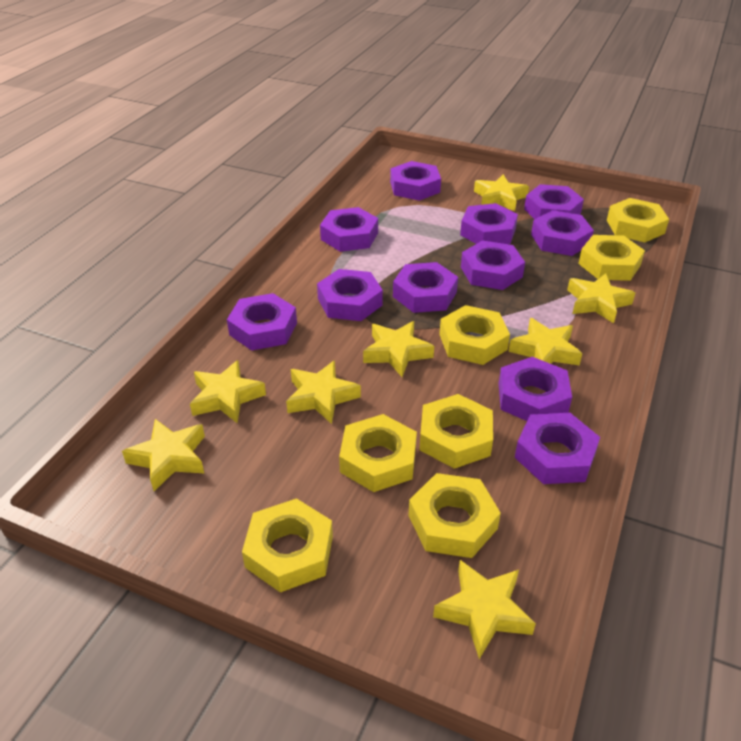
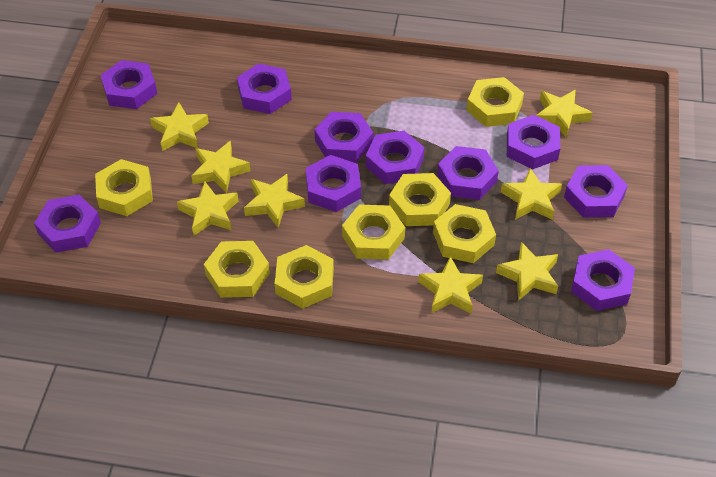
purple nut: 11 -> 10

